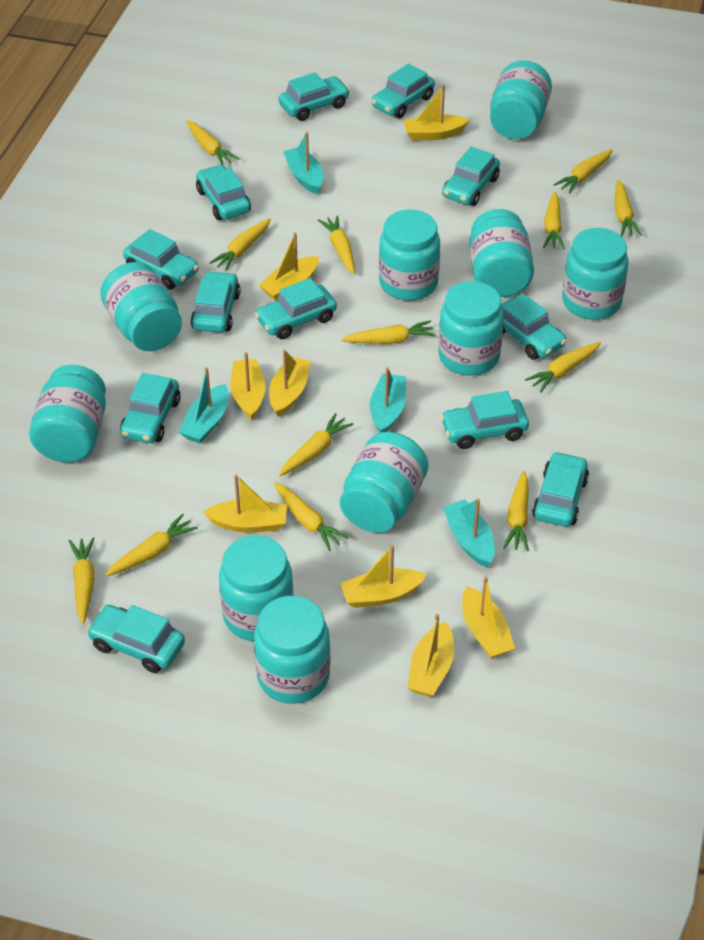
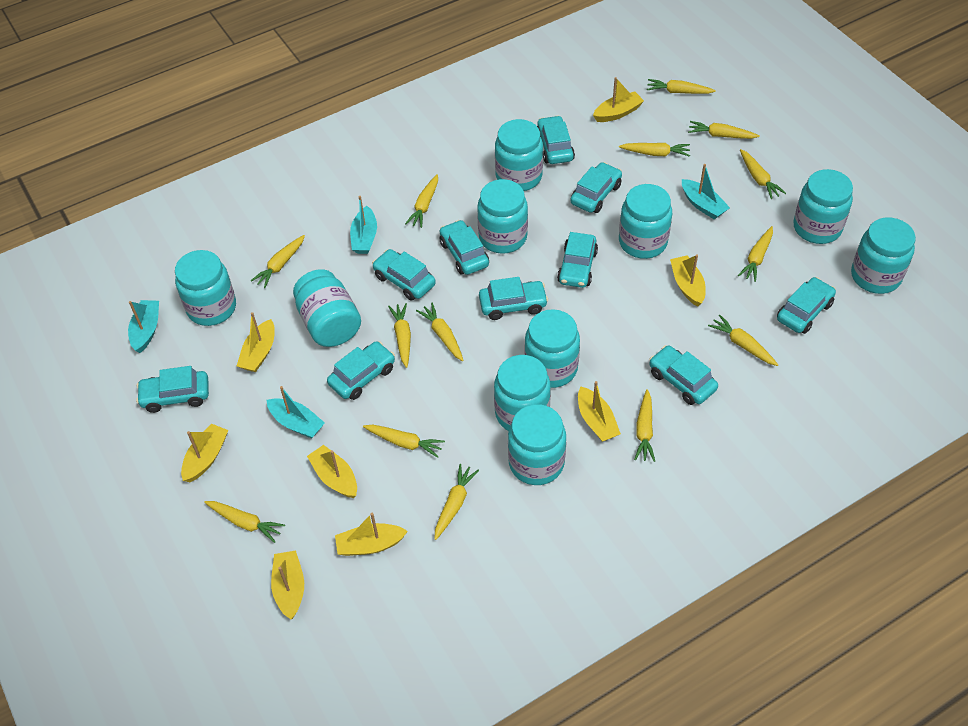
turquoise car: 12 -> 10
yellow carrot: 13 -> 14

